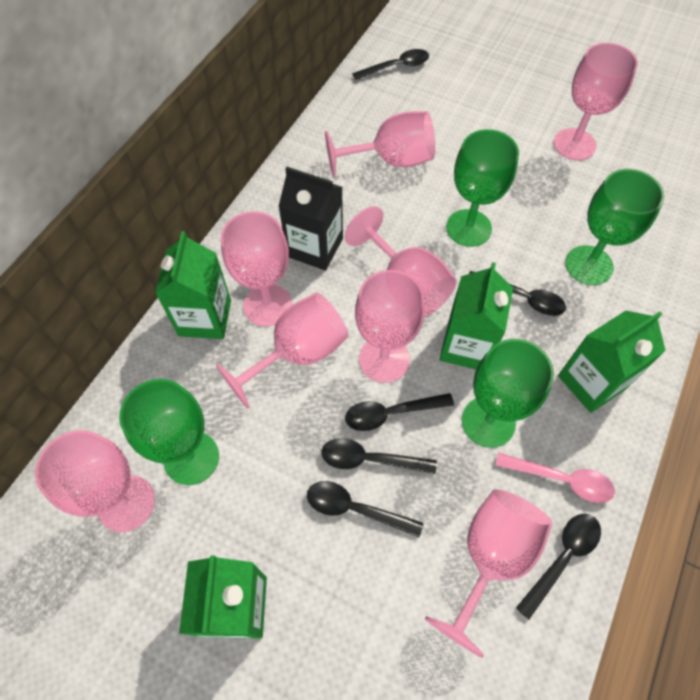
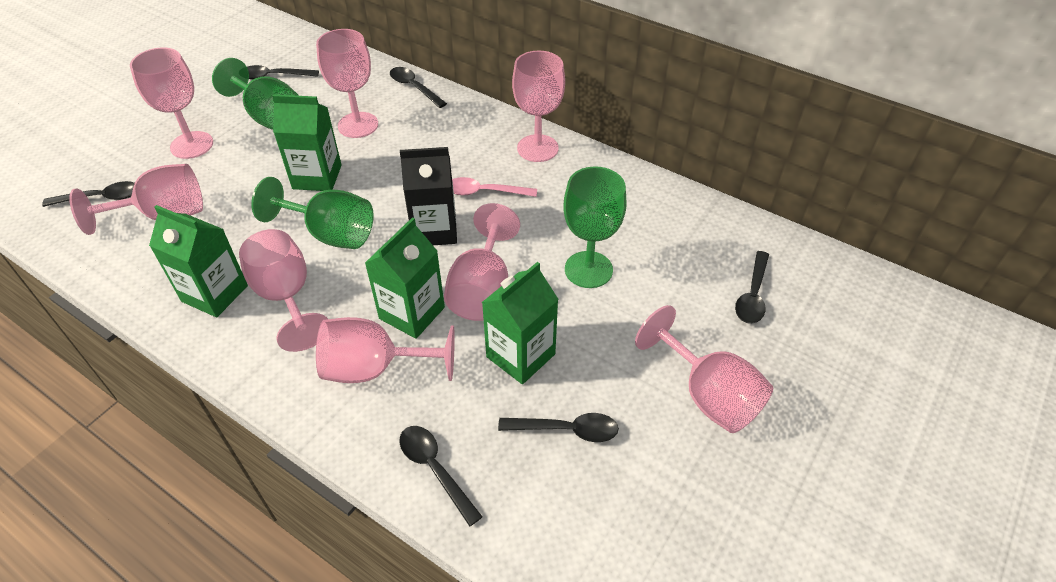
green goblet: 4 -> 3

